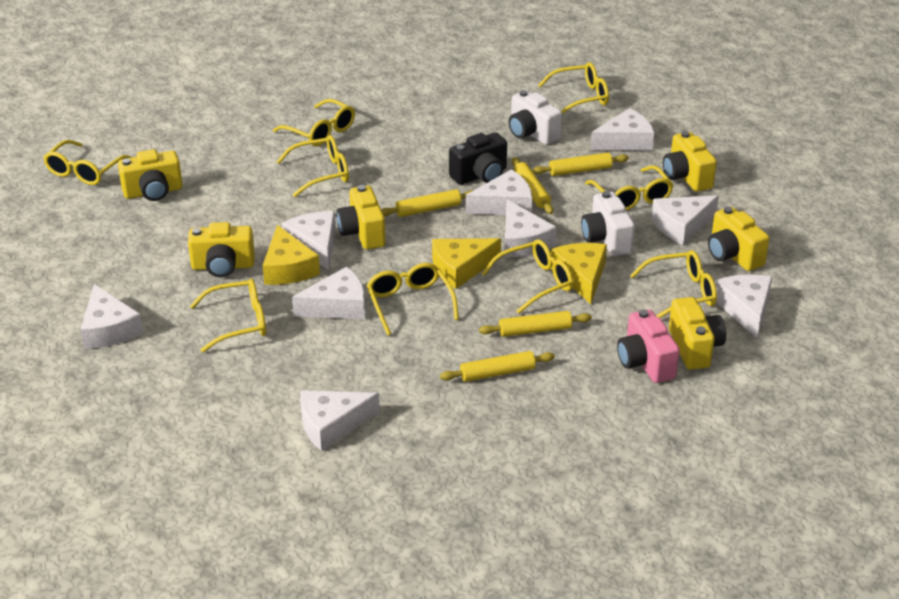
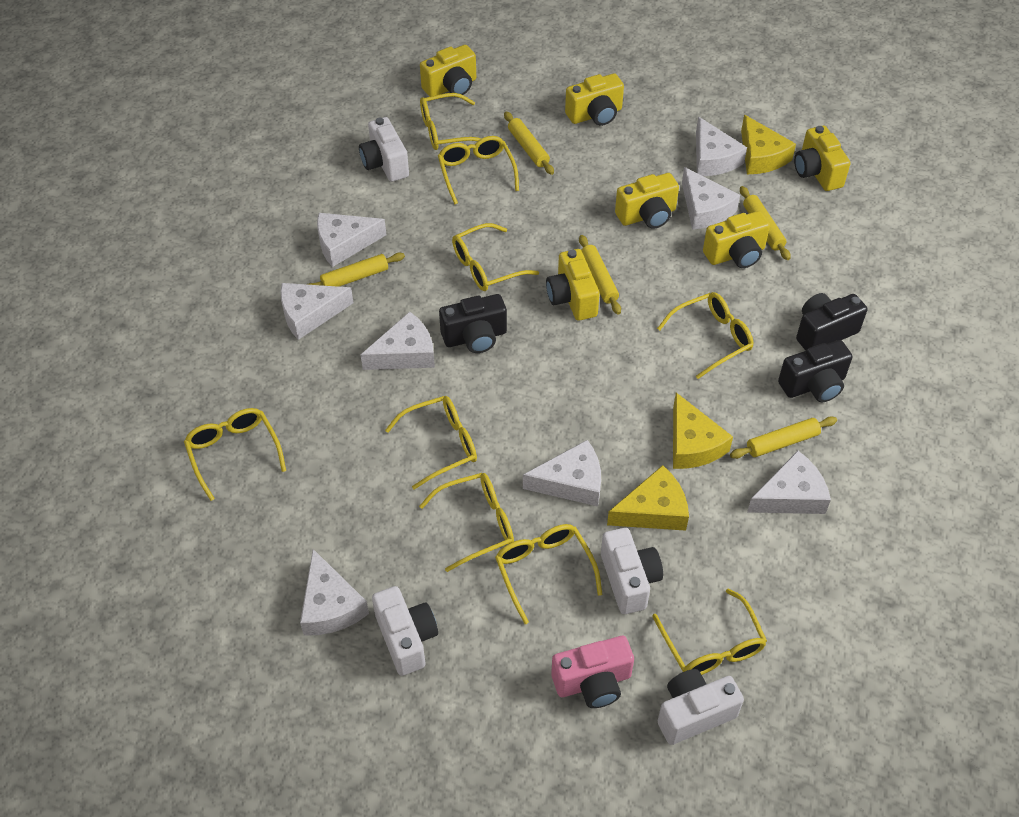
black camera: 1 -> 3
white camera: 2 -> 4
white cheese: 9 -> 8

